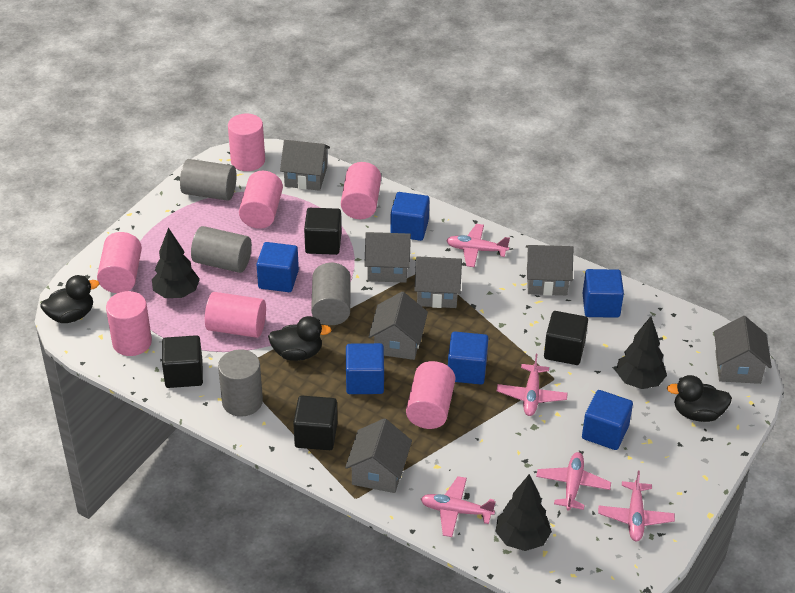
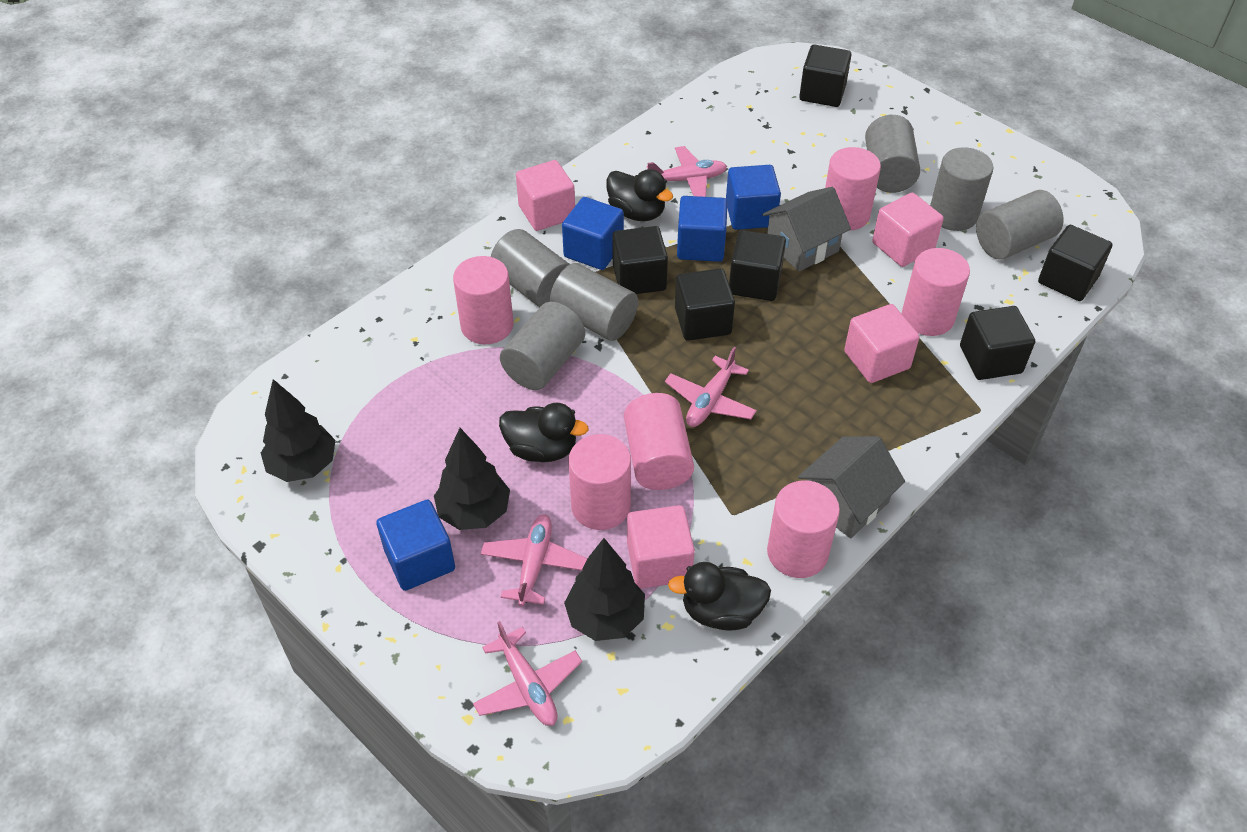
black cube: 4 -> 6
blue cube: 6 -> 4
grey cylinder: 4 -> 6
grey house: 7 -> 2
pink cube: 0 -> 4
pink cylinder: 7 -> 6
pink plane: 5 -> 4

